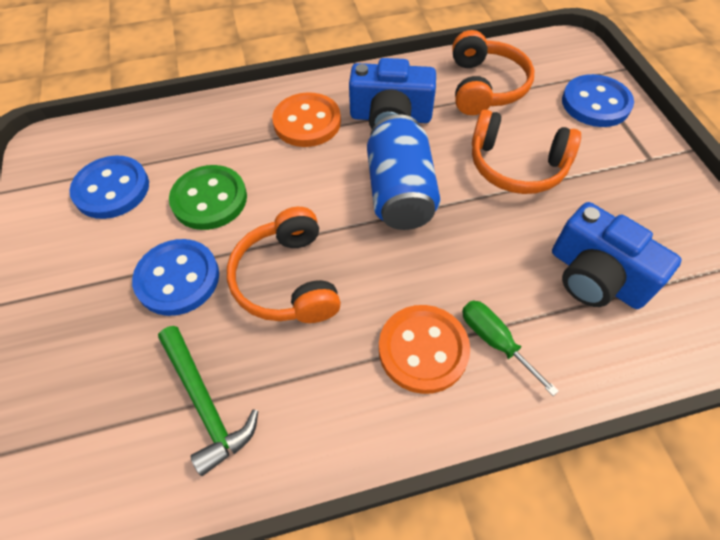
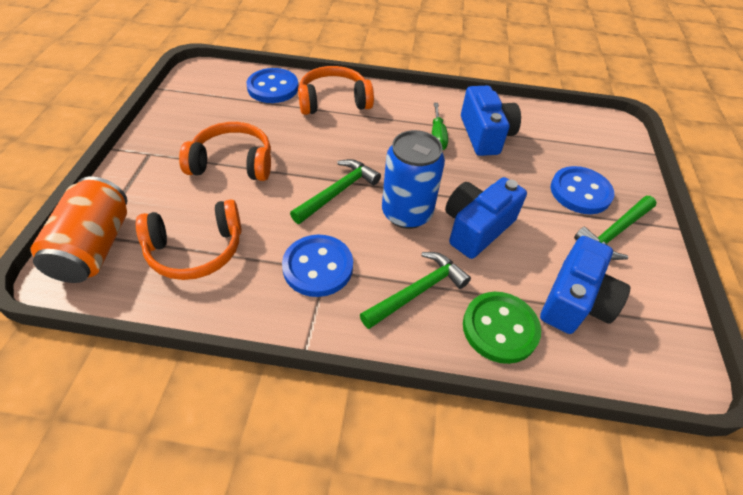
blue camera: 2 -> 3
green hammer: 1 -> 3
orange button: 2 -> 0
orange can: 0 -> 1

